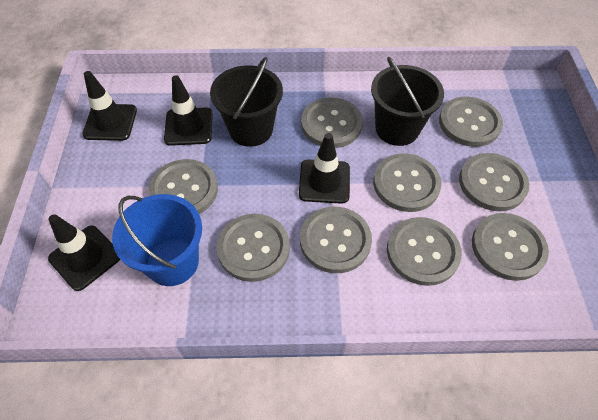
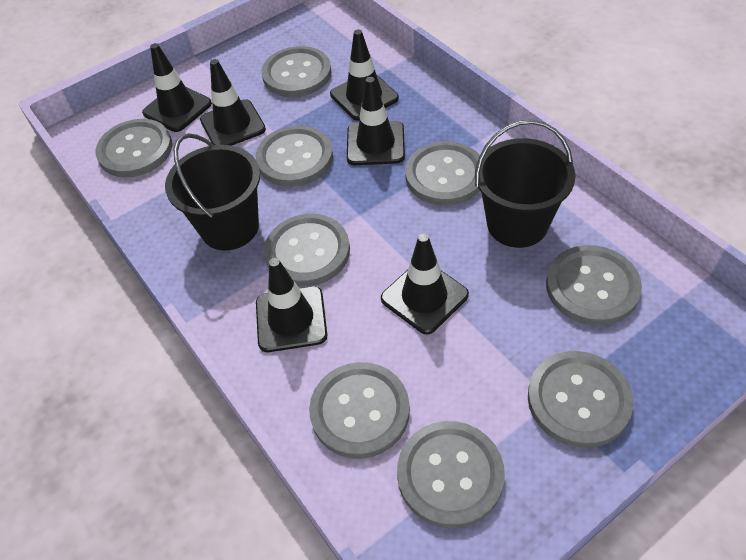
black traffic cone: 4 -> 6
blue bucket: 1 -> 0

